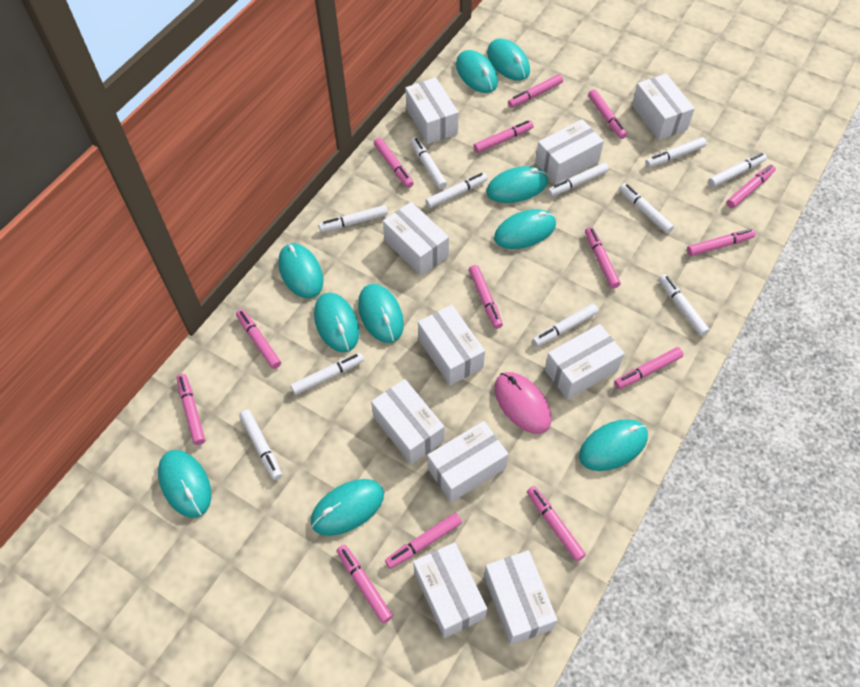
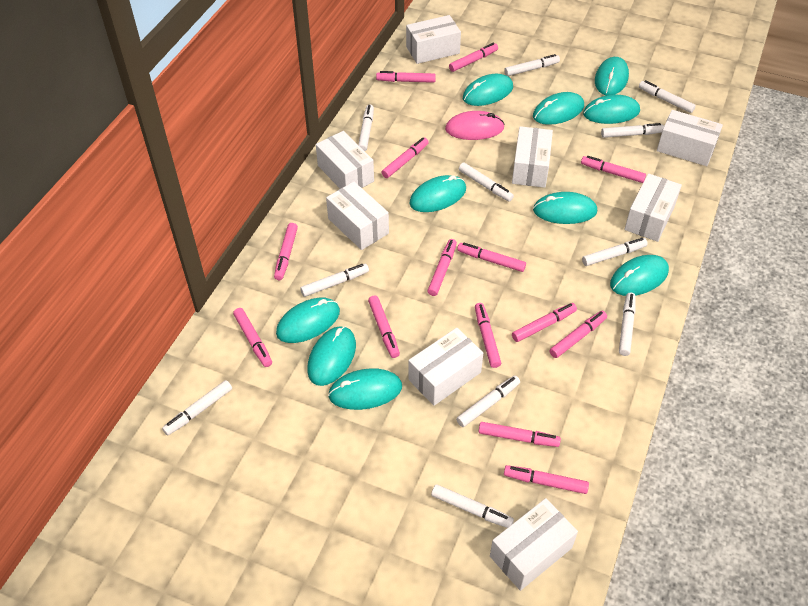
white box: 10 -> 8

